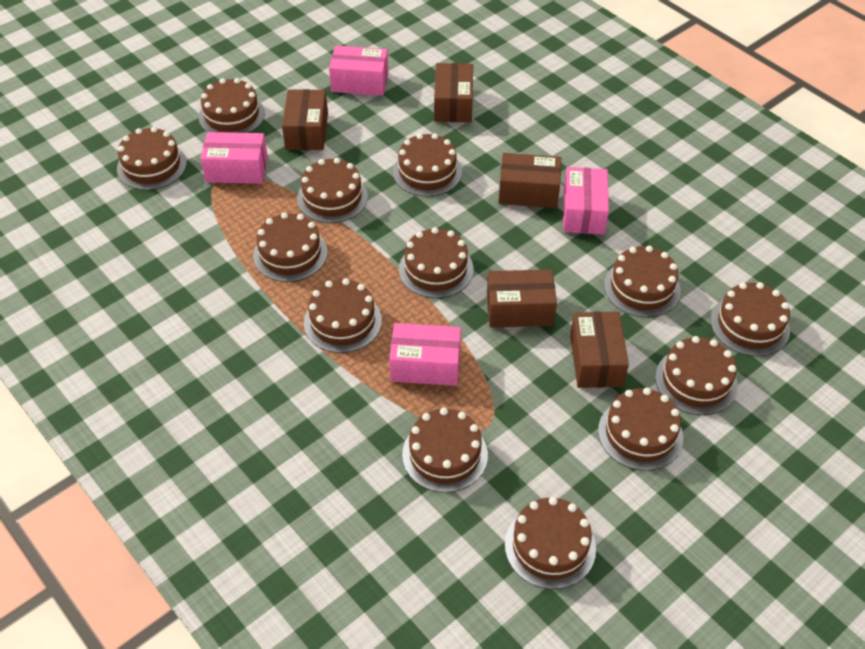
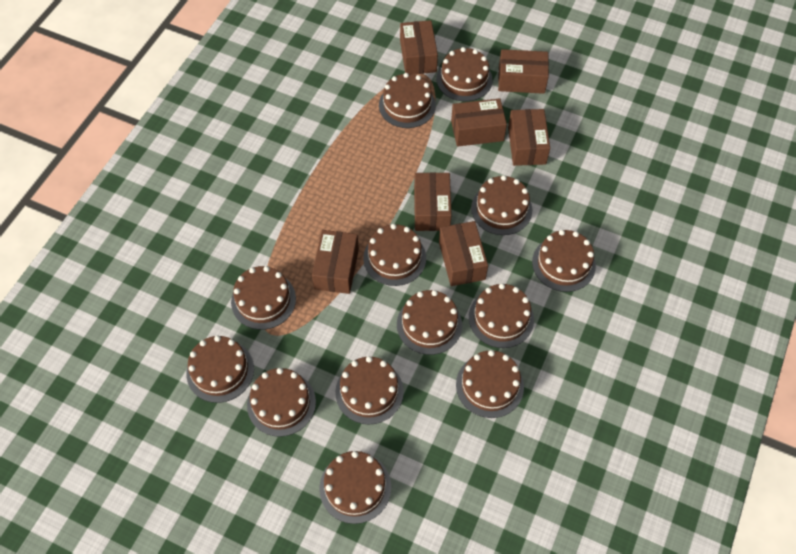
brown box: 5 -> 7
pink box: 4 -> 0

